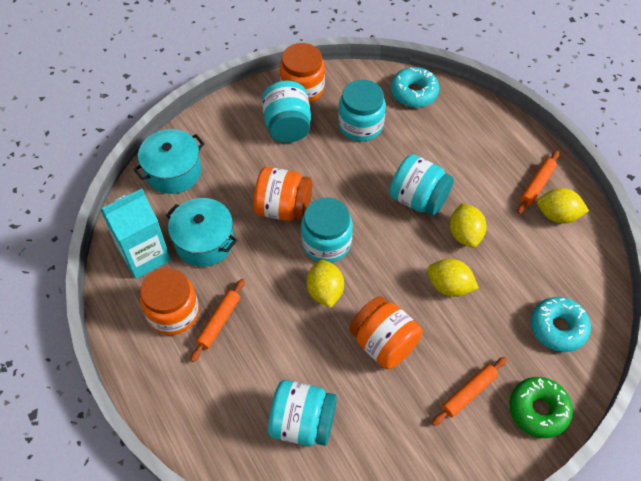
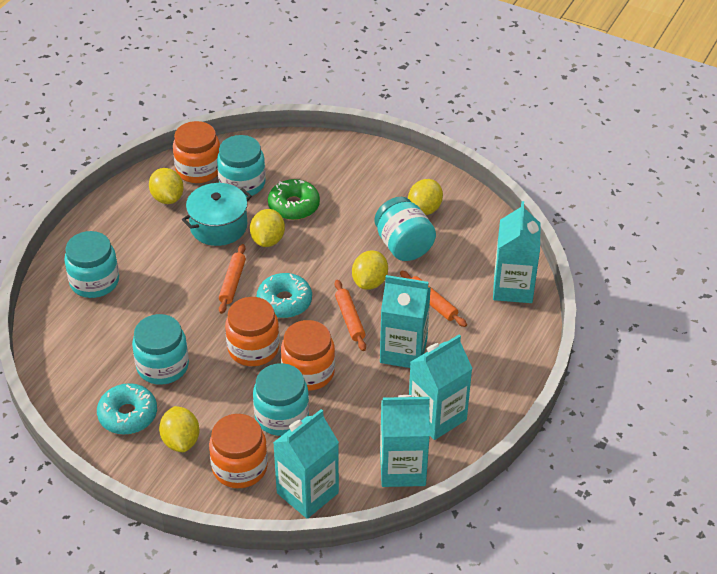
turquoise carton: 1 -> 5
turquoise pot: 2 -> 1
yellow lemon: 4 -> 5

